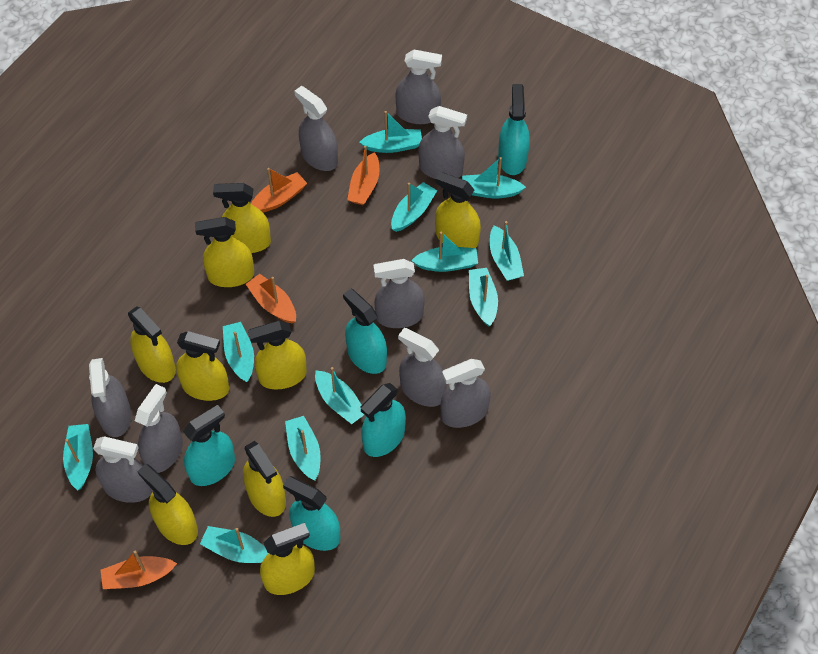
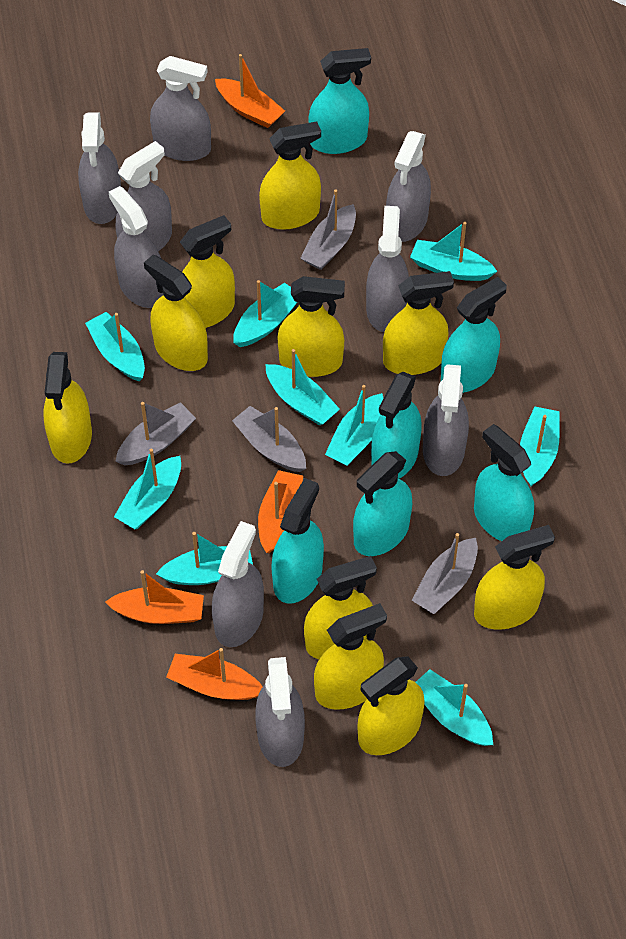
grey boat: 0 -> 4
turquoise boat: 11 -> 9
turquoise spray bottle: 5 -> 6
yellow spray bottle: 9 -> 10

